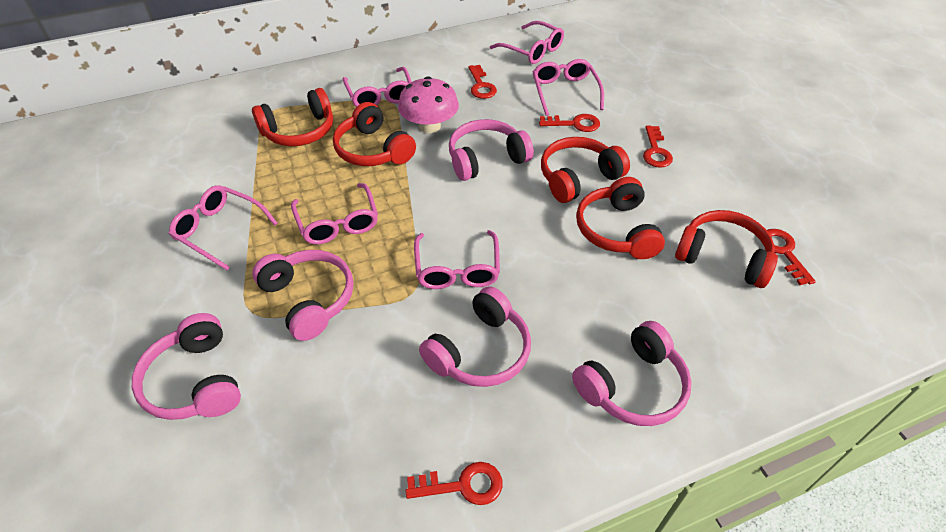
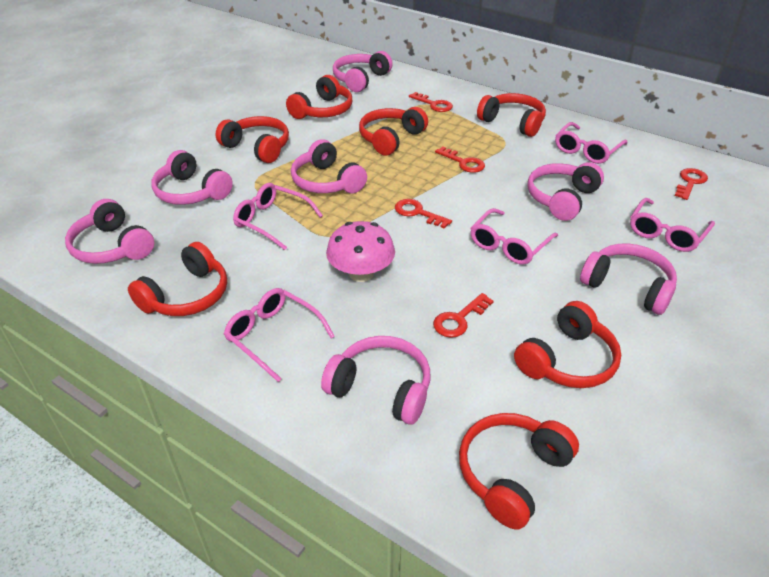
pink glasses: 6 -> 5
pink headphones: 5 -> 7
red headphones: 5 -> 7

